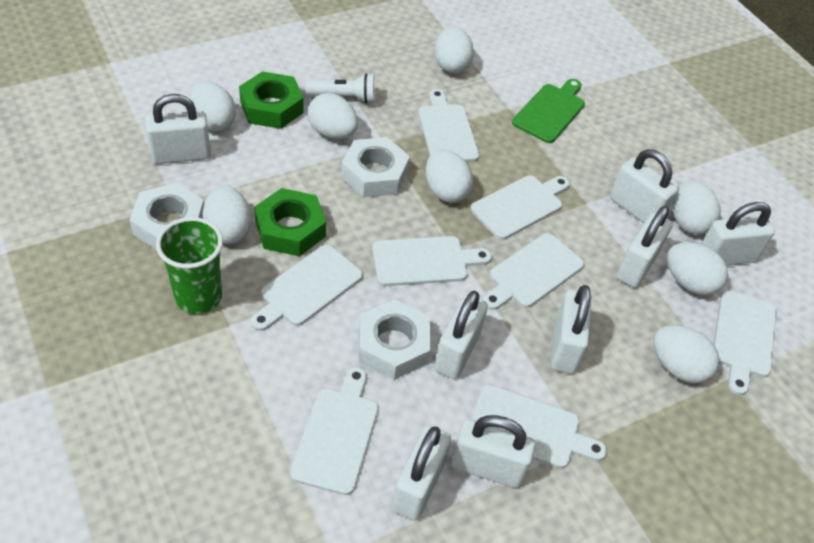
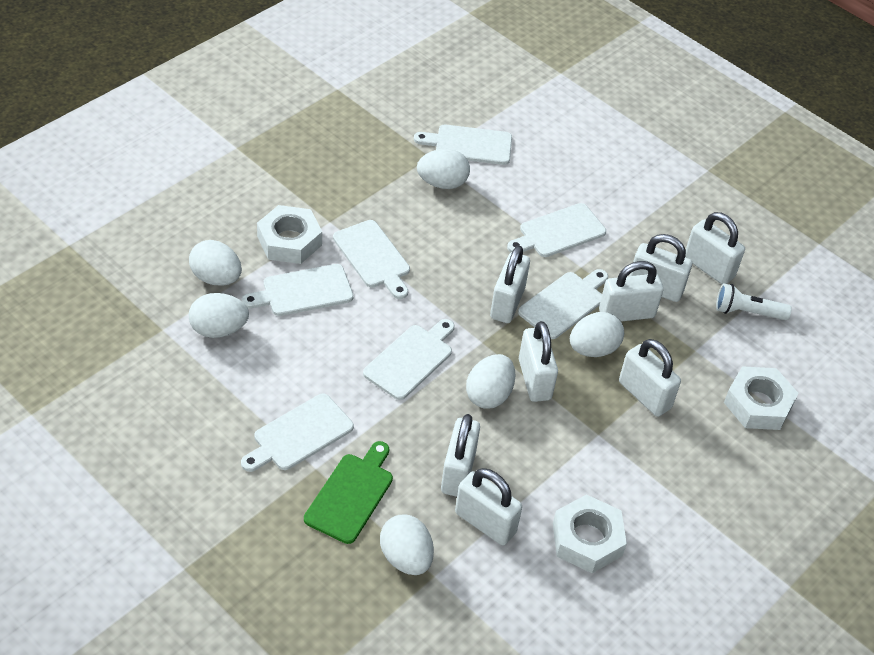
green cup: 1 -> 0
green nut: 2 -> 0
white cutting board: 8 -> 7
white egg: 8 -> 6

